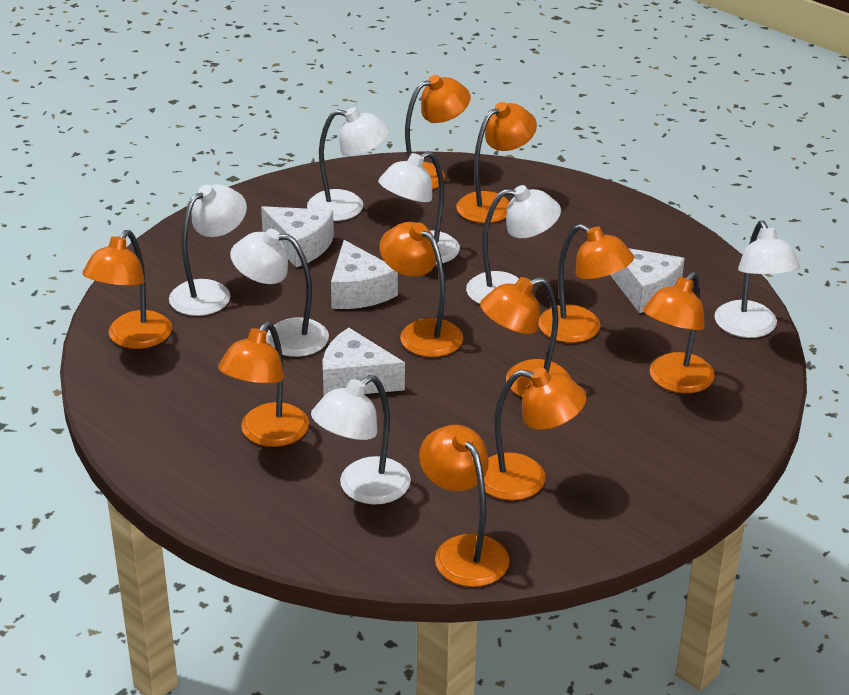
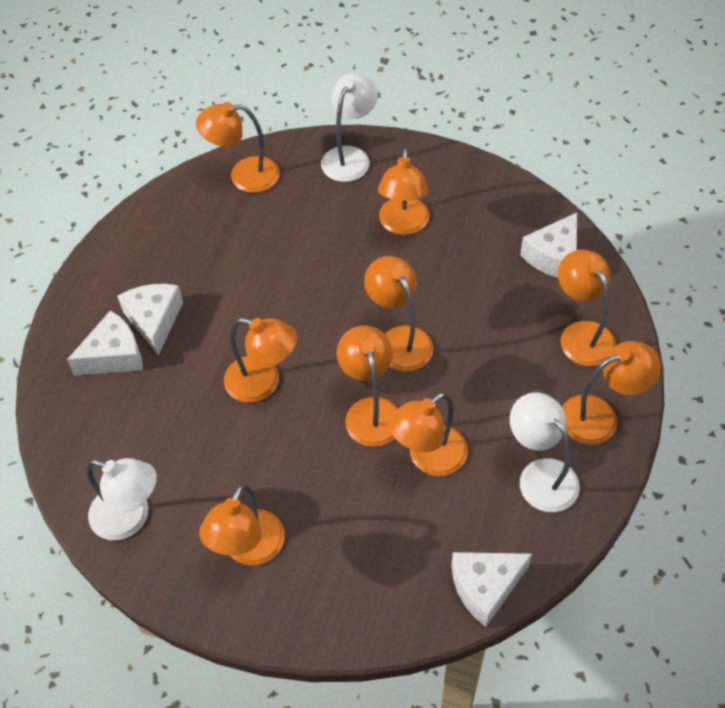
orange lamp: 10 -> 9
white lamp: 7 -> 3

